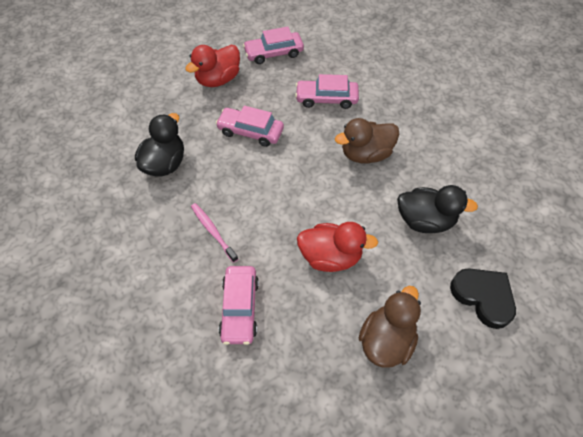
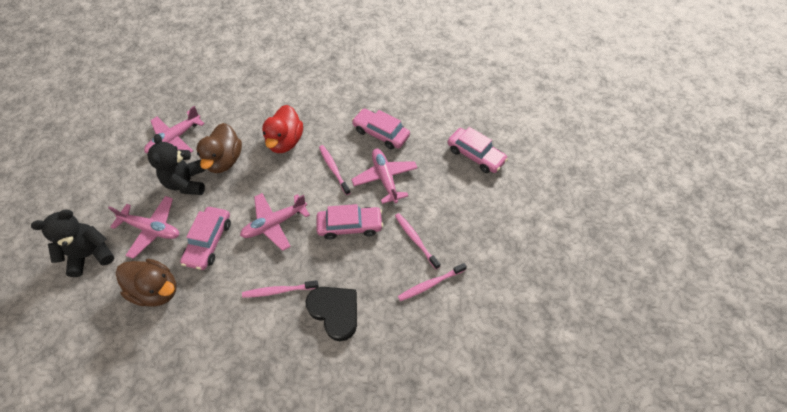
black duck: 2 -> 0
black teddy bear: 0 -> 2
pink plane: 0 -> 4
pink toothbrush: 1 -> 4
red duck: 2 -> 1

